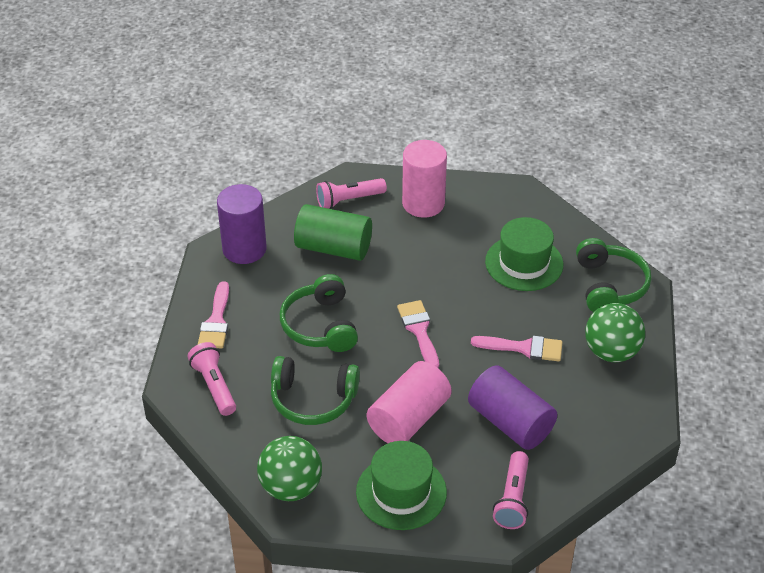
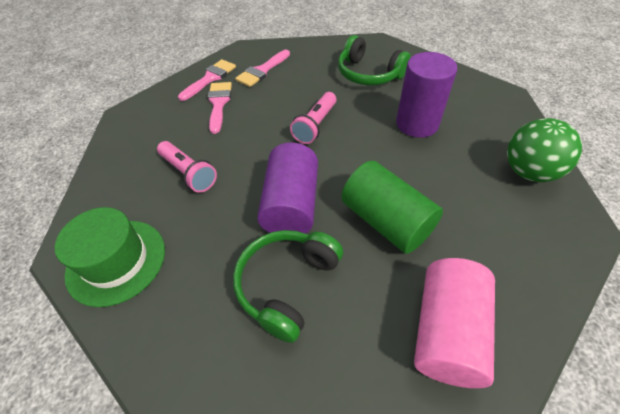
green ball: 2 -> 1
green hat: 2 -> 1
green headphones: 3 -> 2
pink cylinder: 2 -> 1
pink flashlight: 3 -> 2

